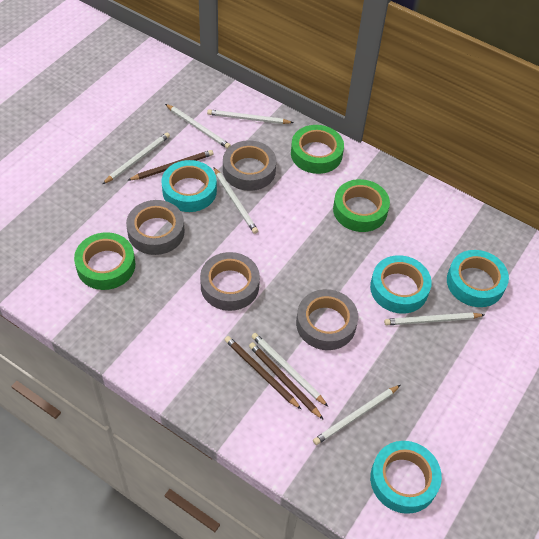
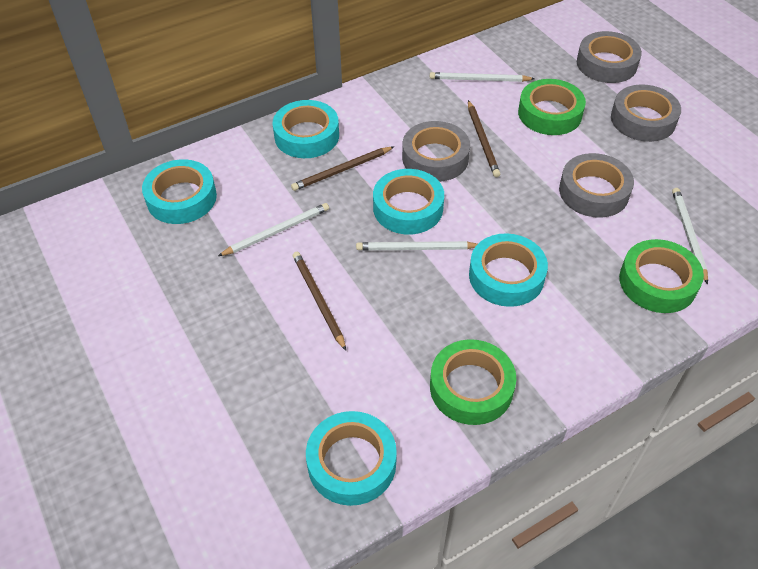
turquoise tape: 4 -> 5
white pencil: 7 -> 4

